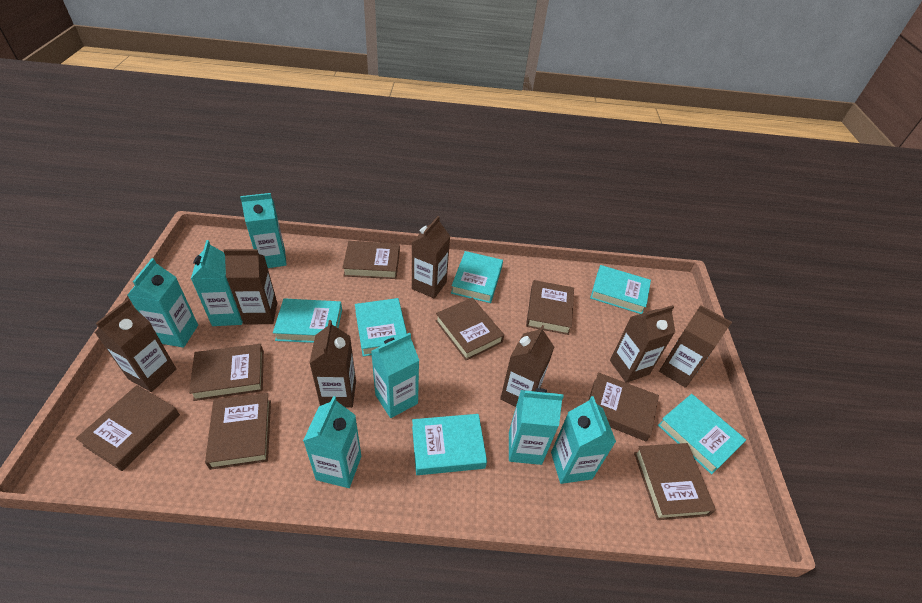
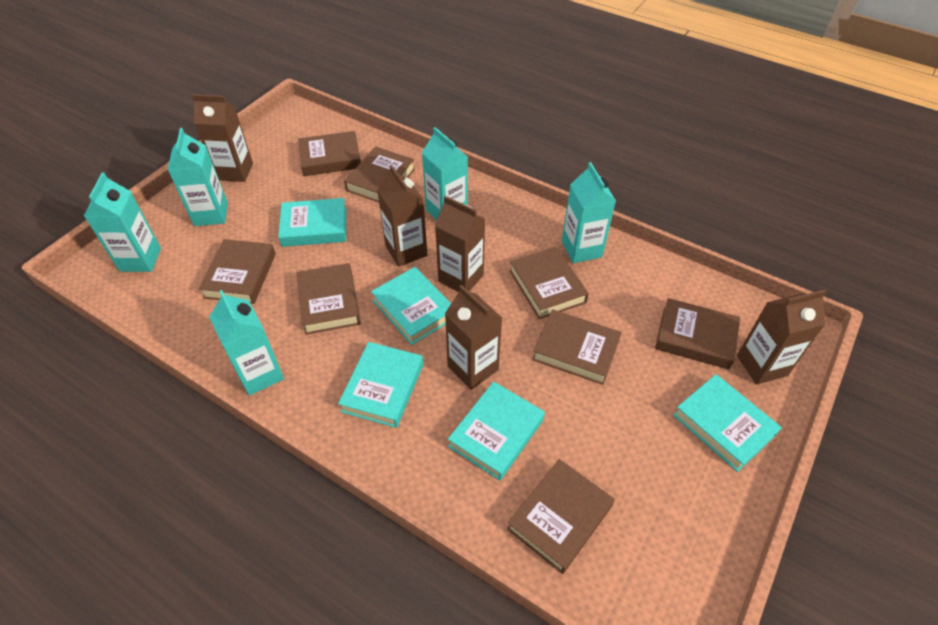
brown carton: 7 -> 5
turquoise book: 6 -> 5
turquoise carton: 7 -> 5

